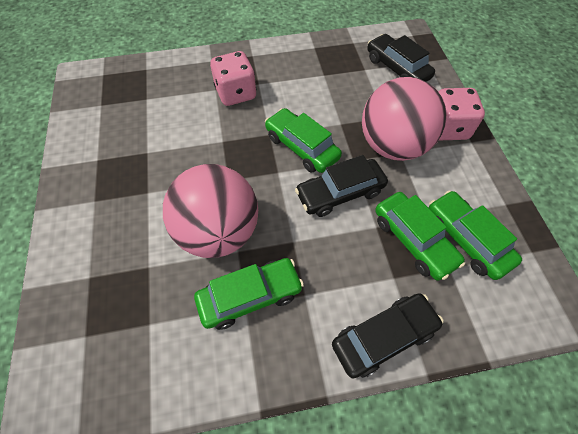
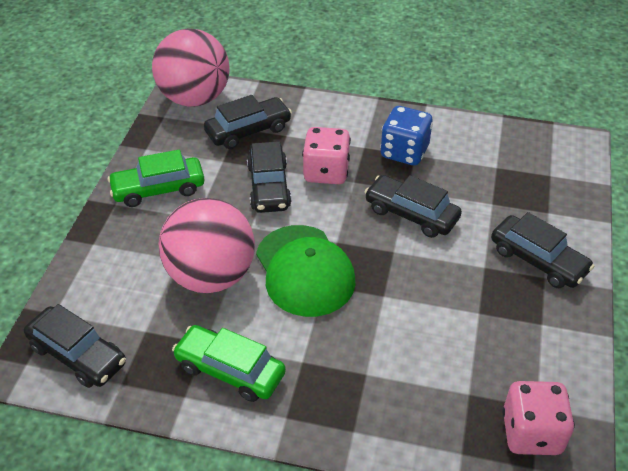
black car: 3 -> 5
blue dice: 0 -> 1
green cap: 0 -> 1
green car: 4 -> 2

